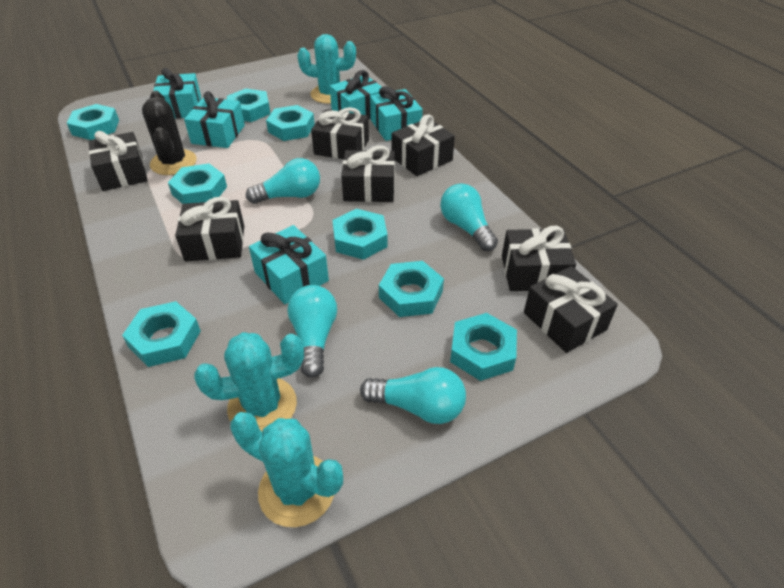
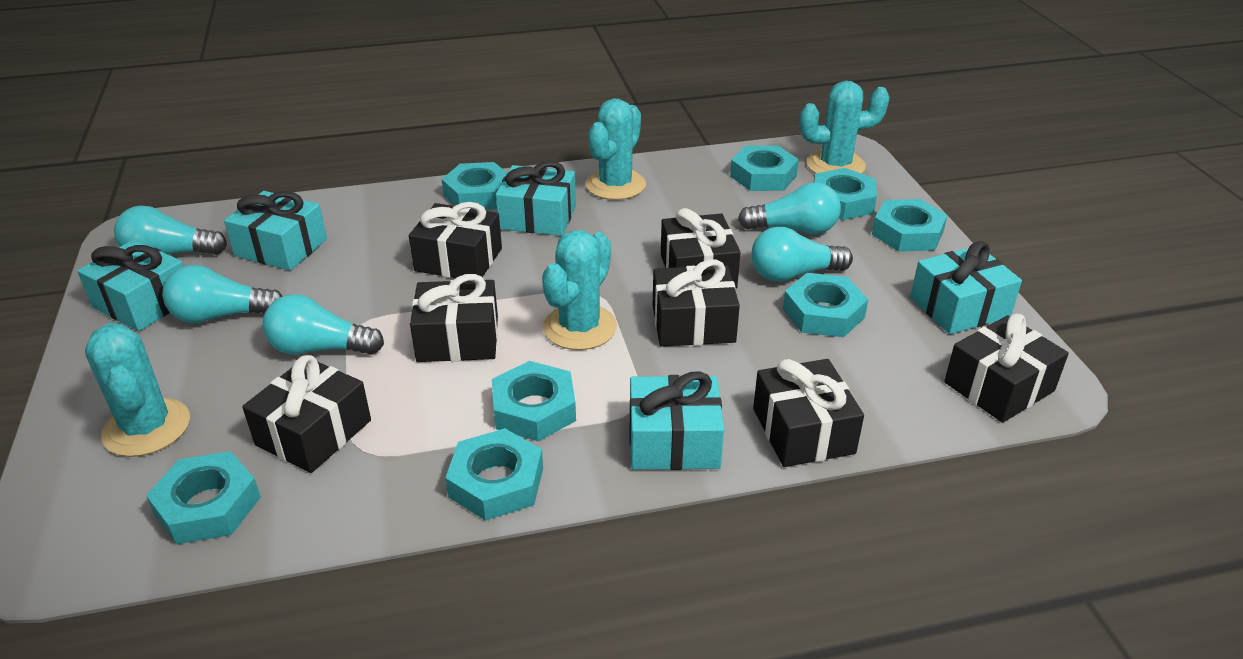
black cactus: 1 -> 0
turquoise cactus: 3 -> 4
turquoise light bulb: 4 -> 5

